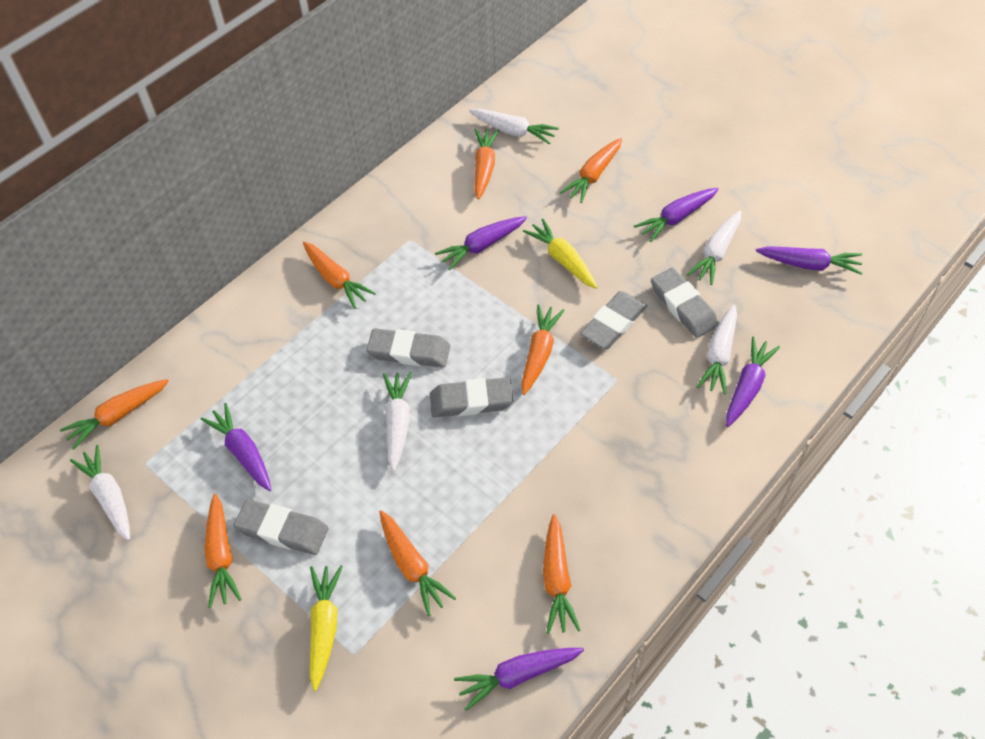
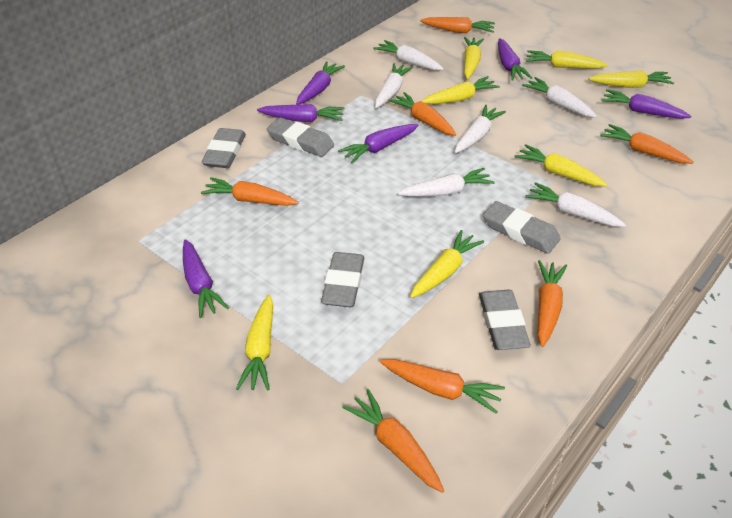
orange carrot: 8 -> 7
white carrot: 5 -> 6
yellow carrot: 2 -> 7

